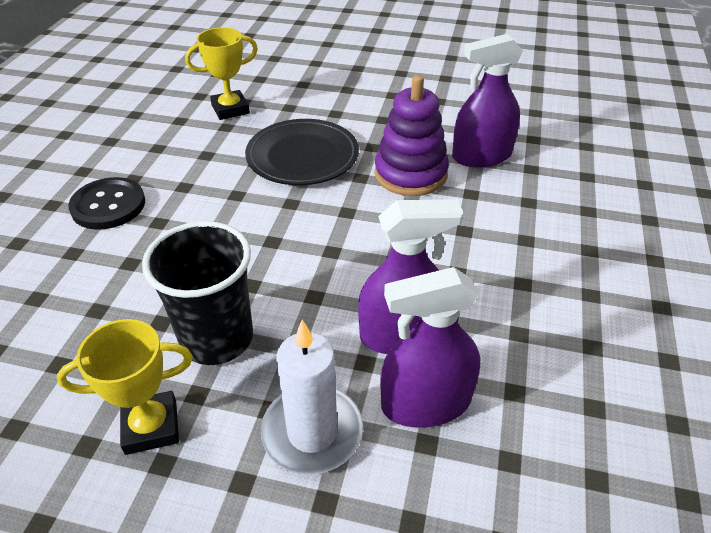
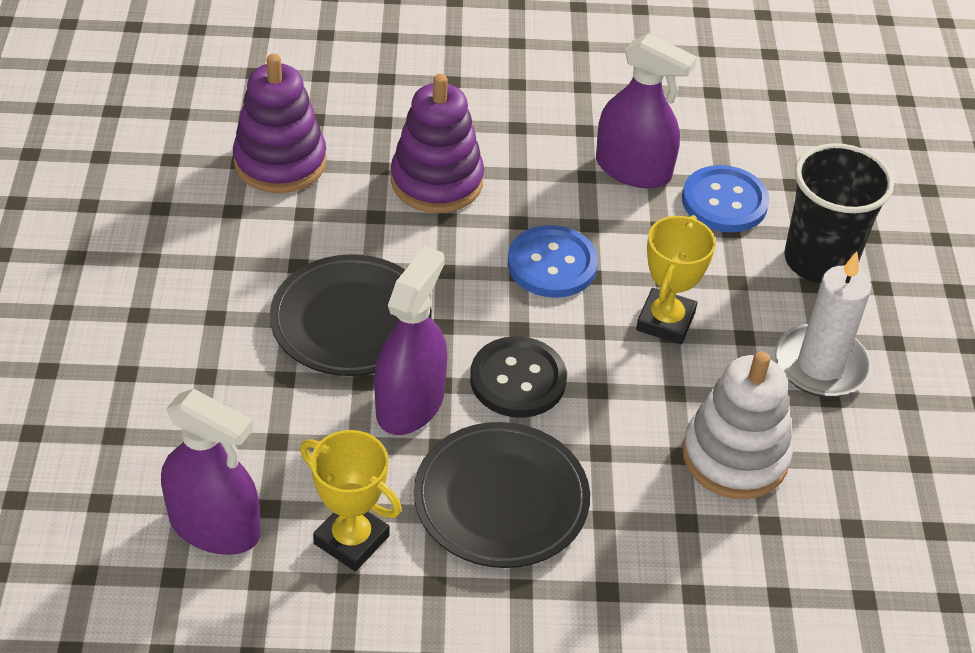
black plate: 1 -> 2
blue button: 0 -> 2
purple stacking toy: 1 -> 2
white stacking toy: 0 -> 1

